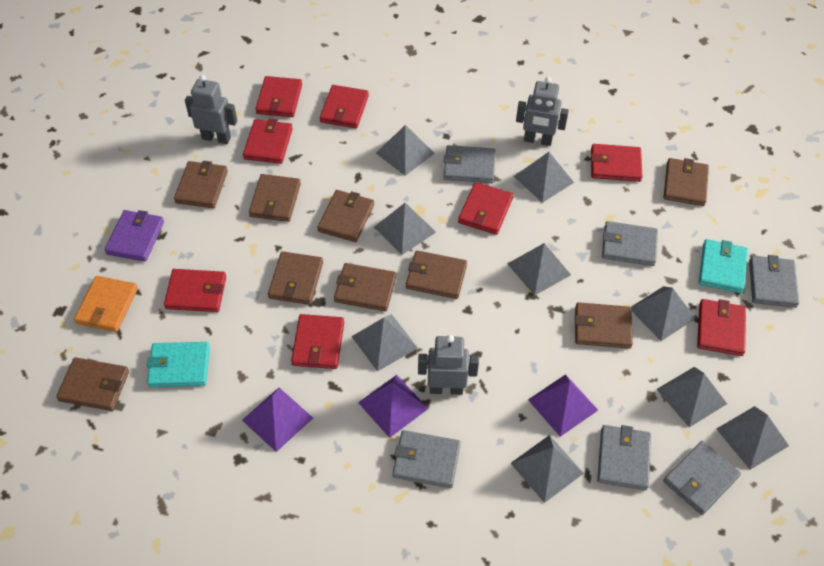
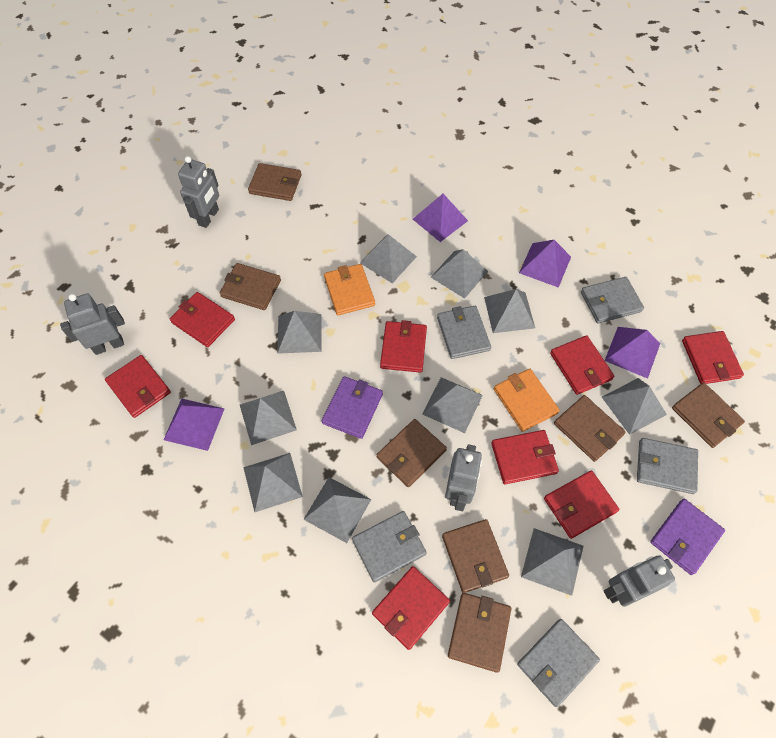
brown wallet: 9 -> 7
grey pyramid: 9 -> 10
grey robot: 3 -> 4
grey wallet: 6 -> 5
orange wallet: 1 -> 2
purple pyramid: 3 -> 4
purple wallet: 1 -> 2
turquoise wallet: 2 -> 0

